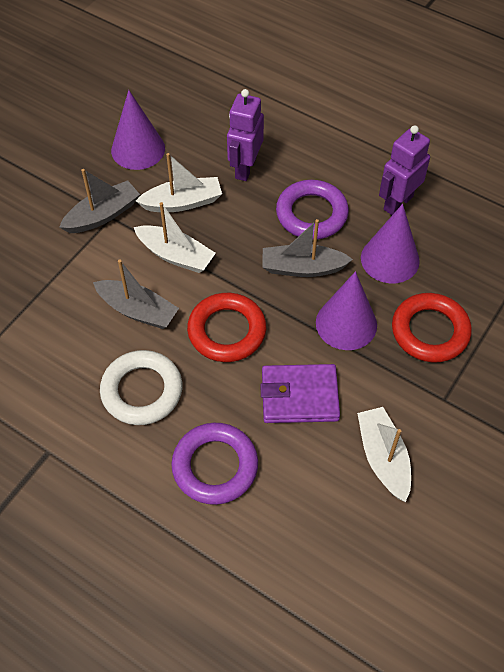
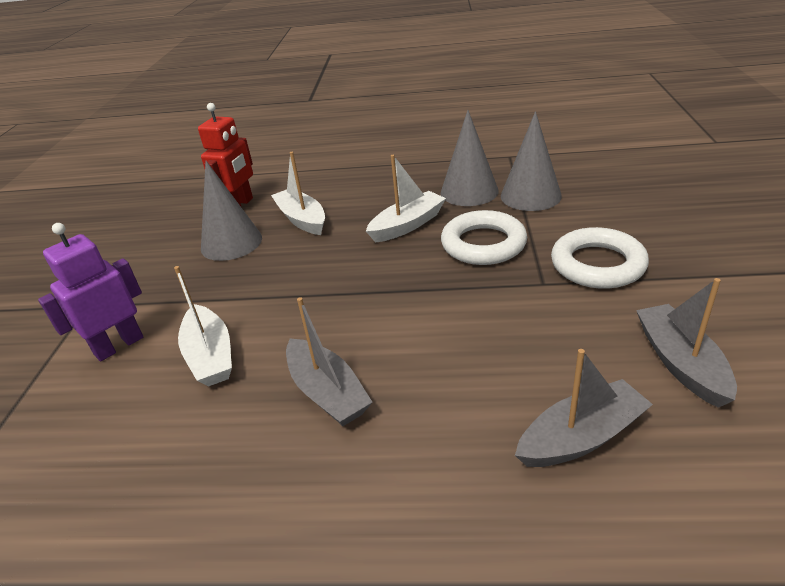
grey cone: 0 -> 3
purple cone: 3 -> 0
purple ring: 2 -> 0
purple robot: 2 -> 1
purple wallet: 1 -> 0
red ring: 2 -> 0
red robot: 0 -> 1
white ring: 1 -> 2

